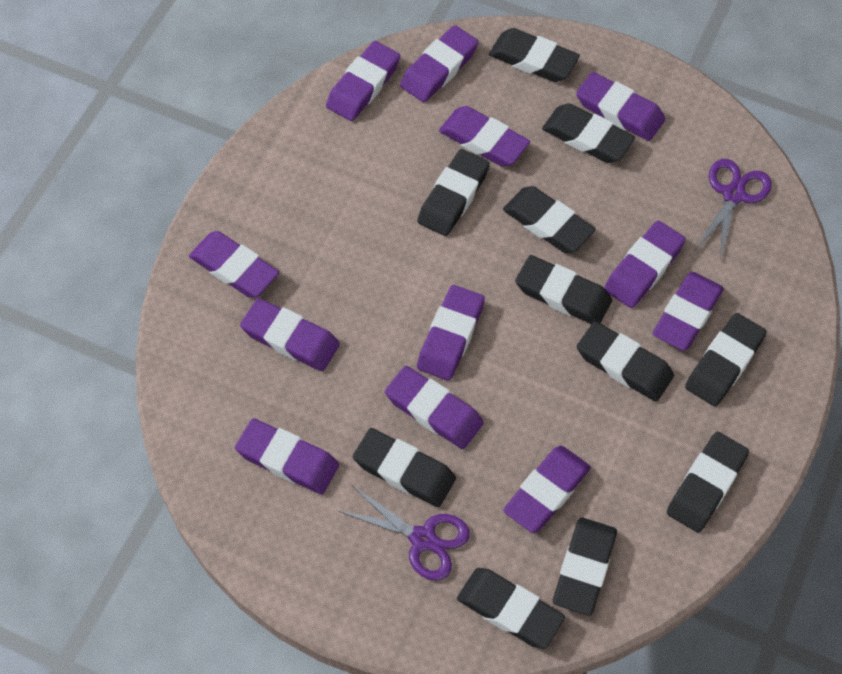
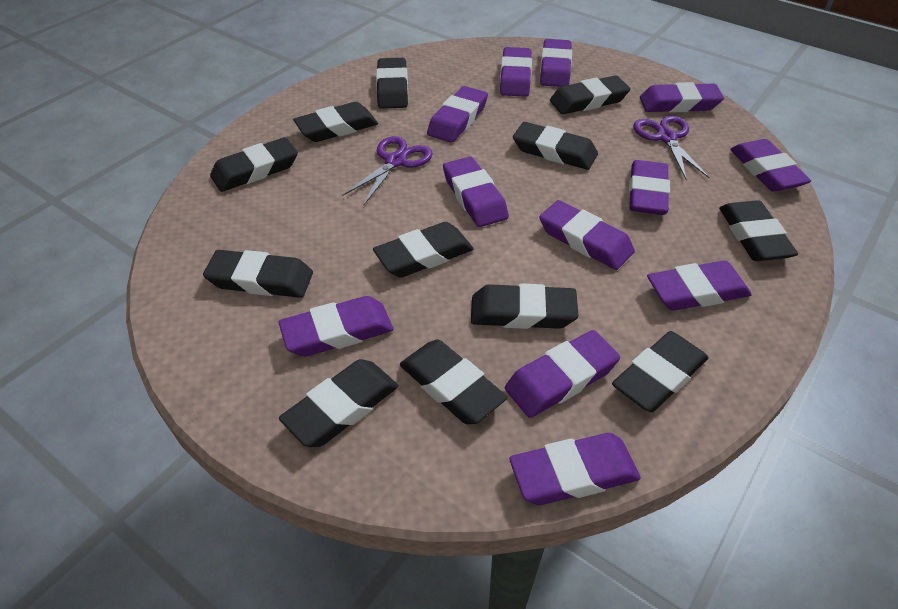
black eraser: 11 -> 12

